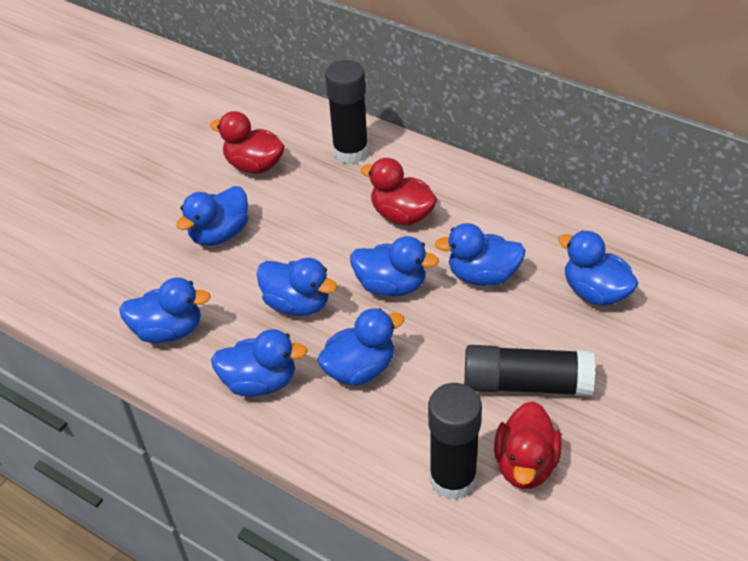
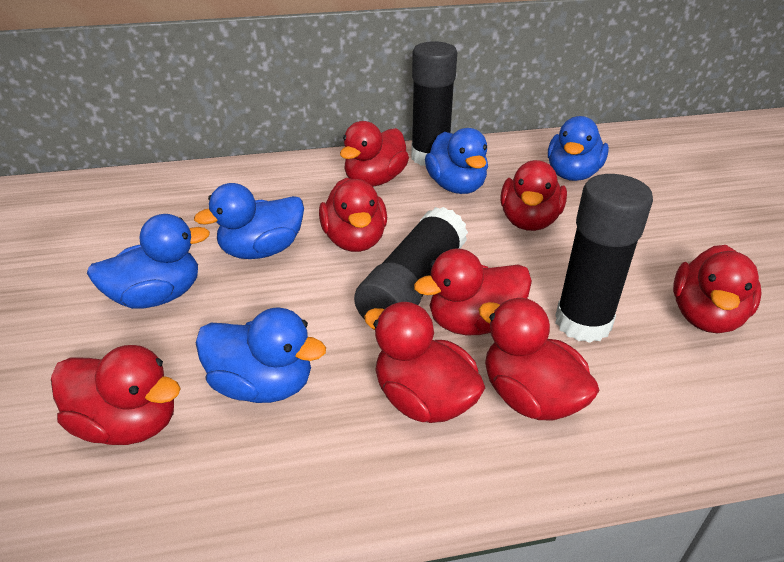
blue duck: 8 -> 5
red duck: 3 -> 8

